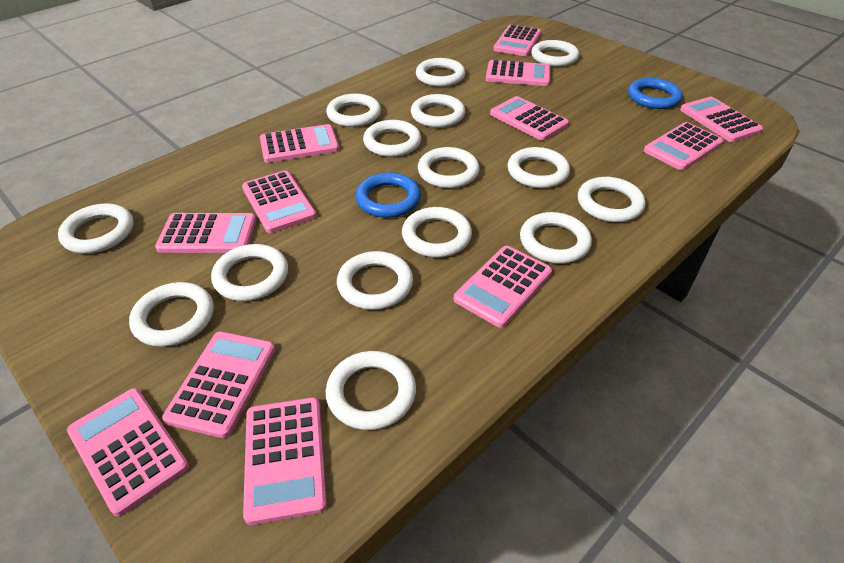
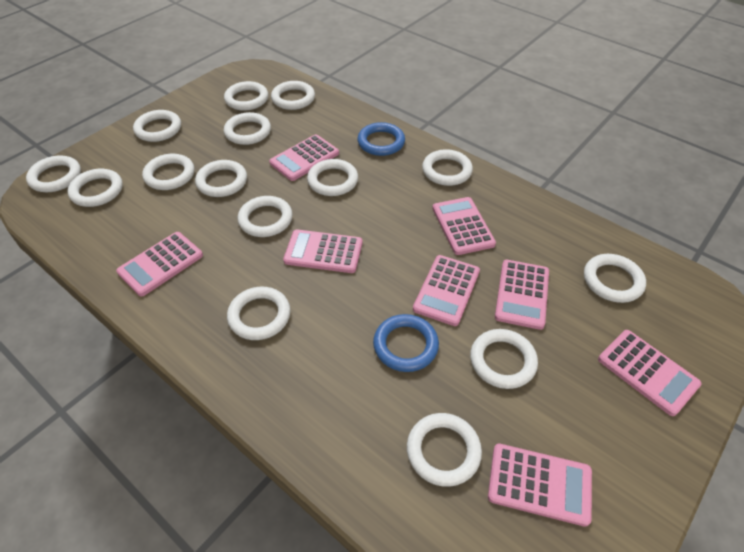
pink calculator: 12 -> 8

